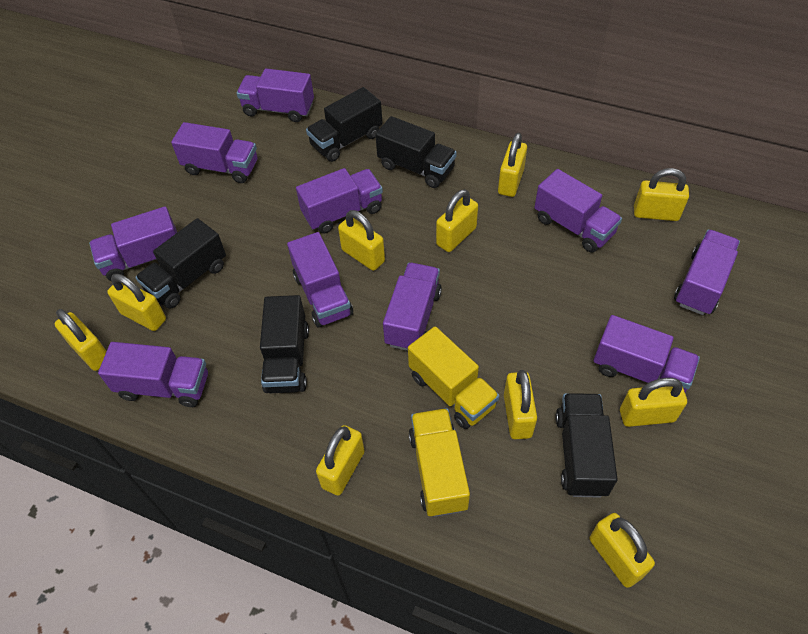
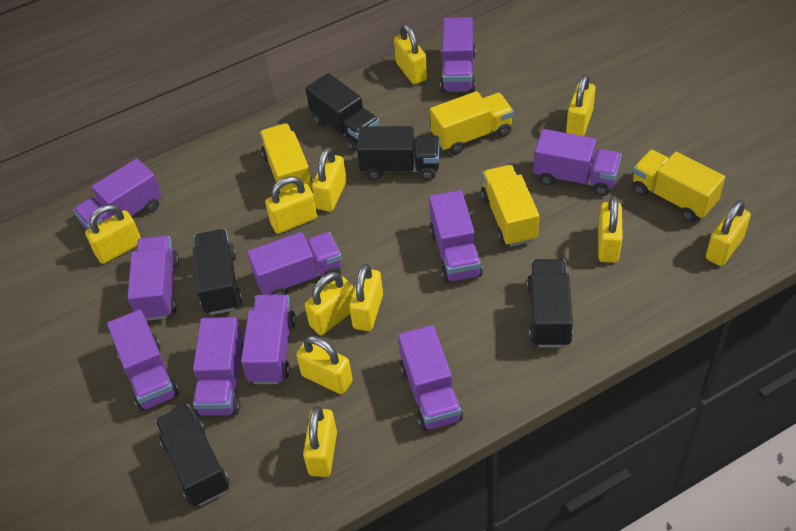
yellow padlock: 10 -> 11
yellow truck: 2 -> 4

